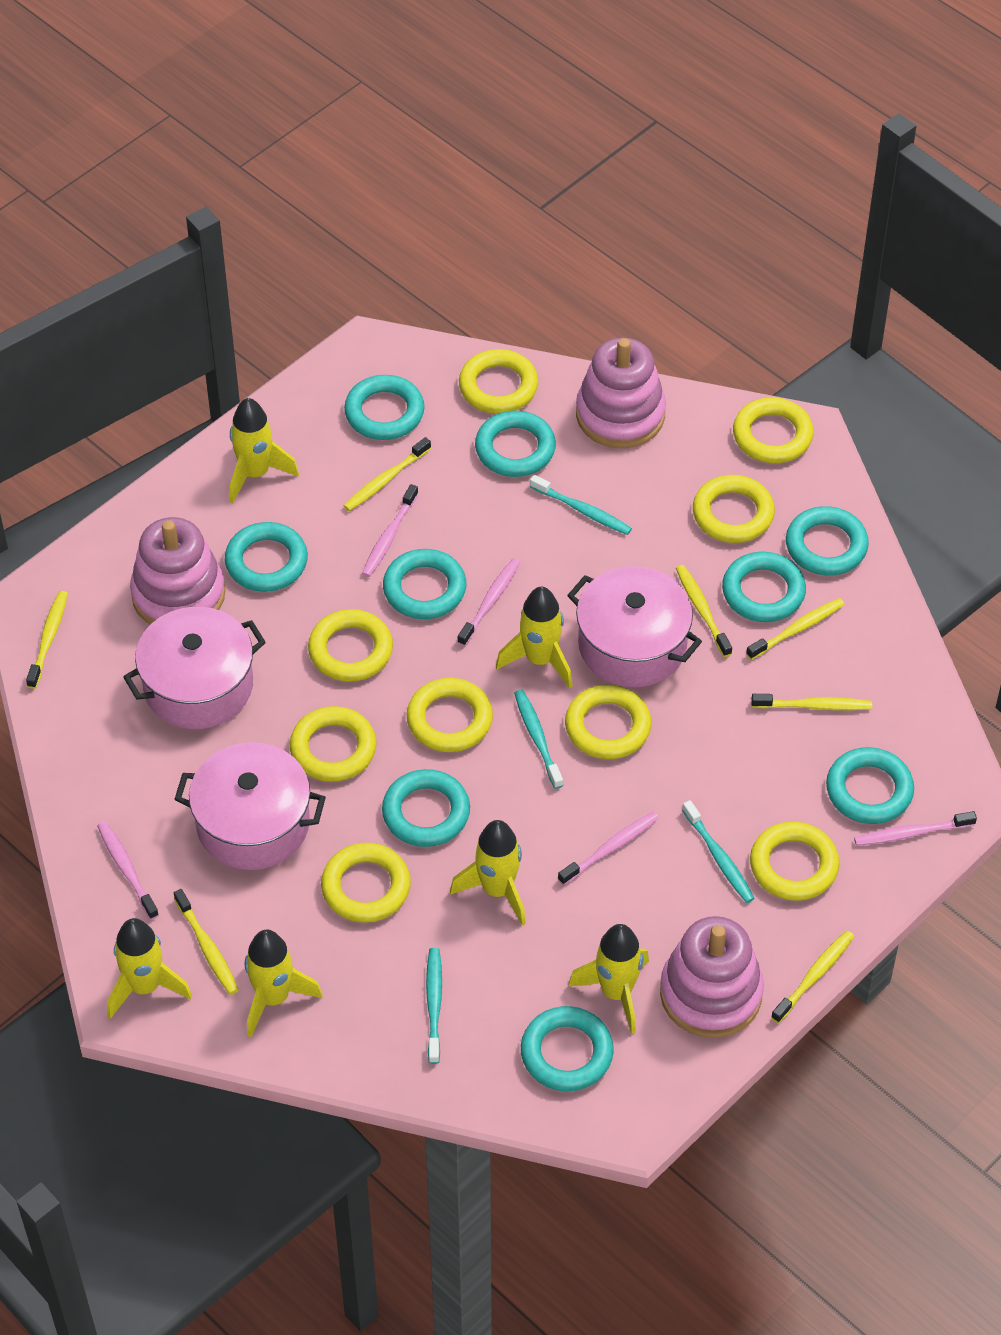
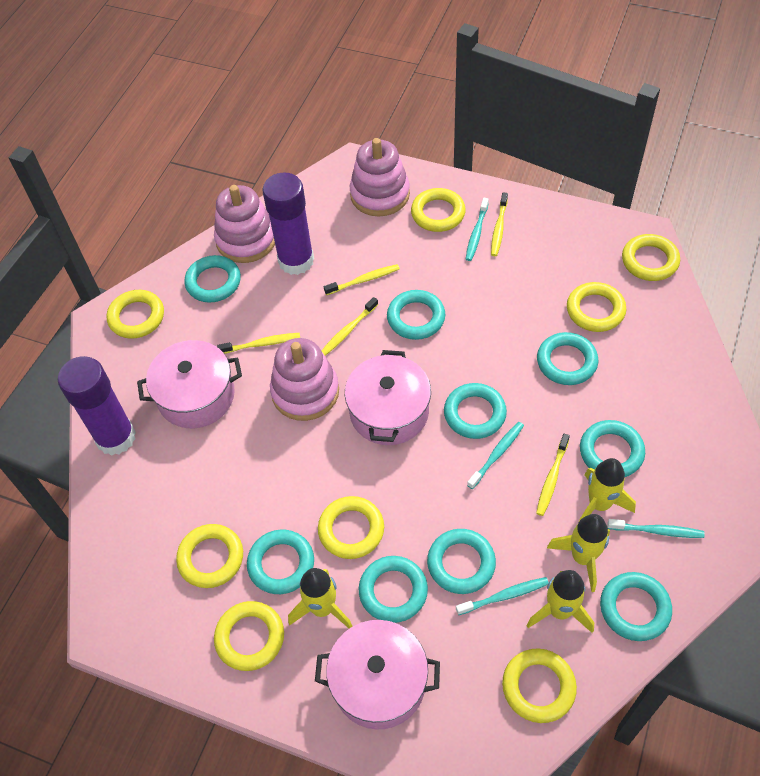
pink toothbrush: 5 -> 0
purple glue stick: 0 -> 2
yellow ring: 9 -> 8
yellow rocket: 6 -> 4
yellow toothbrush: 7 -> 5

